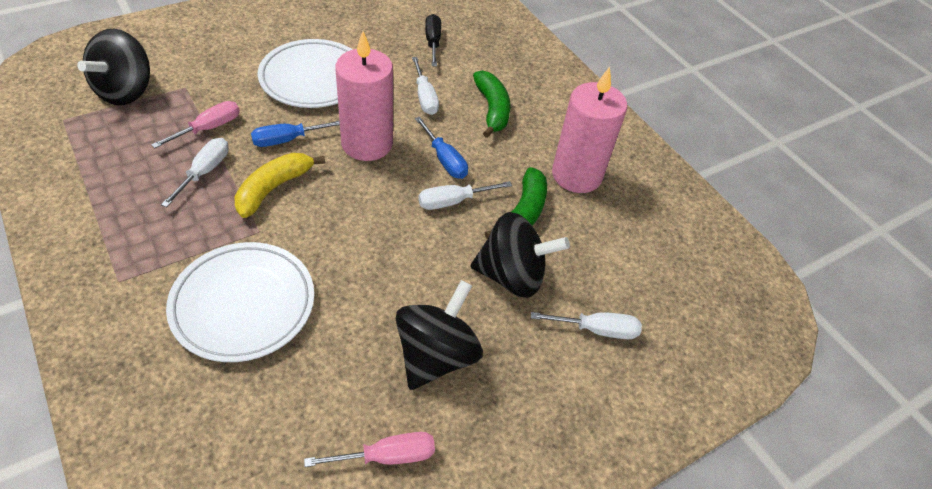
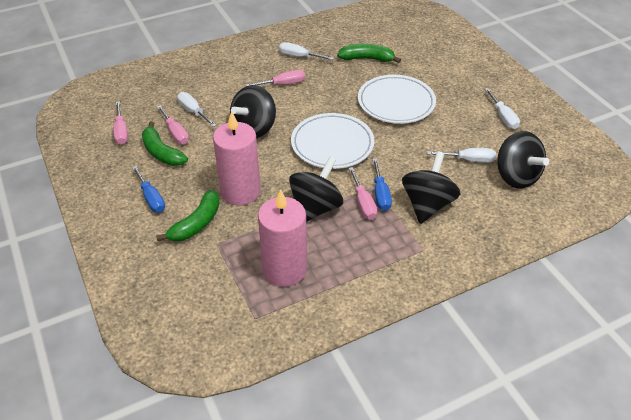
black screwdriver: 1 -> 0
black spinning top: 3 -> 4
green banana: 2 -> 3
pink screwdriver: 2 -> 4
yellow banana: 1 -> 0

